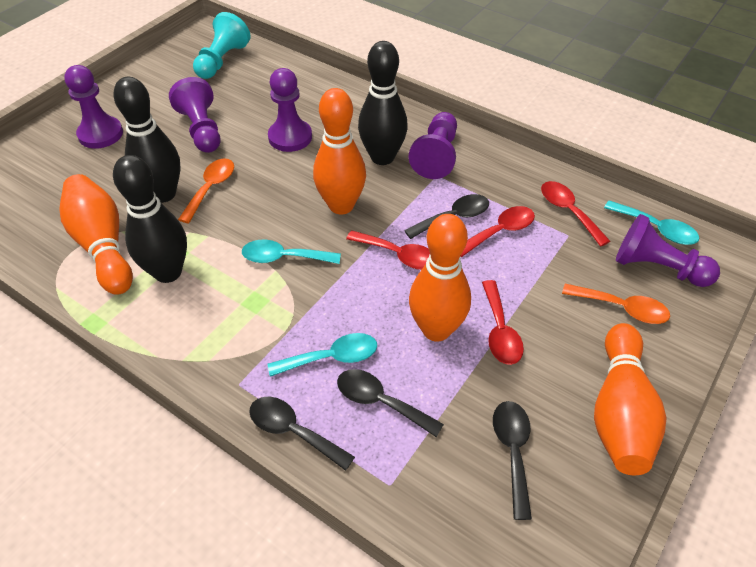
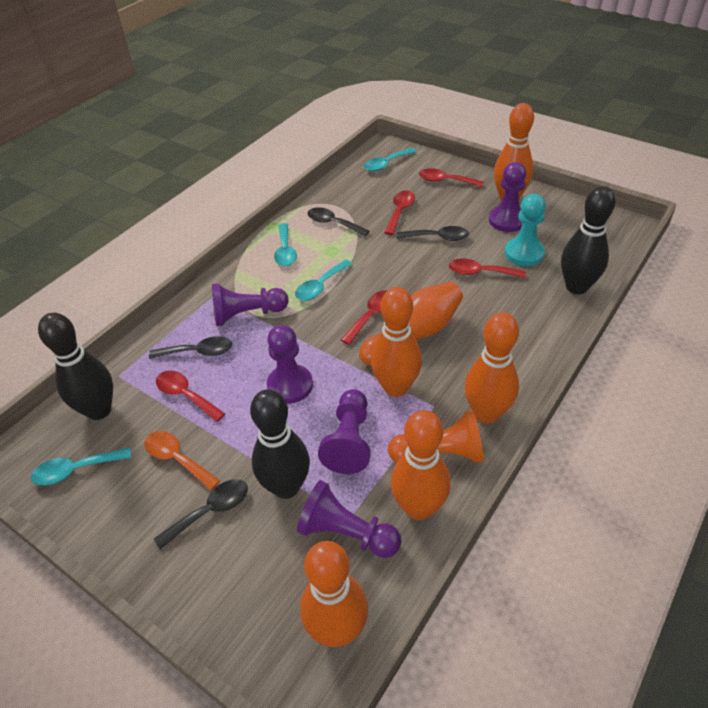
orange bowling pin: 4 -> 6
orange pawn: 0 -> 1
orange spoon: 2 -> 1
red spoon: 4 -> 5
turquoise spoon: 3 -> 4

